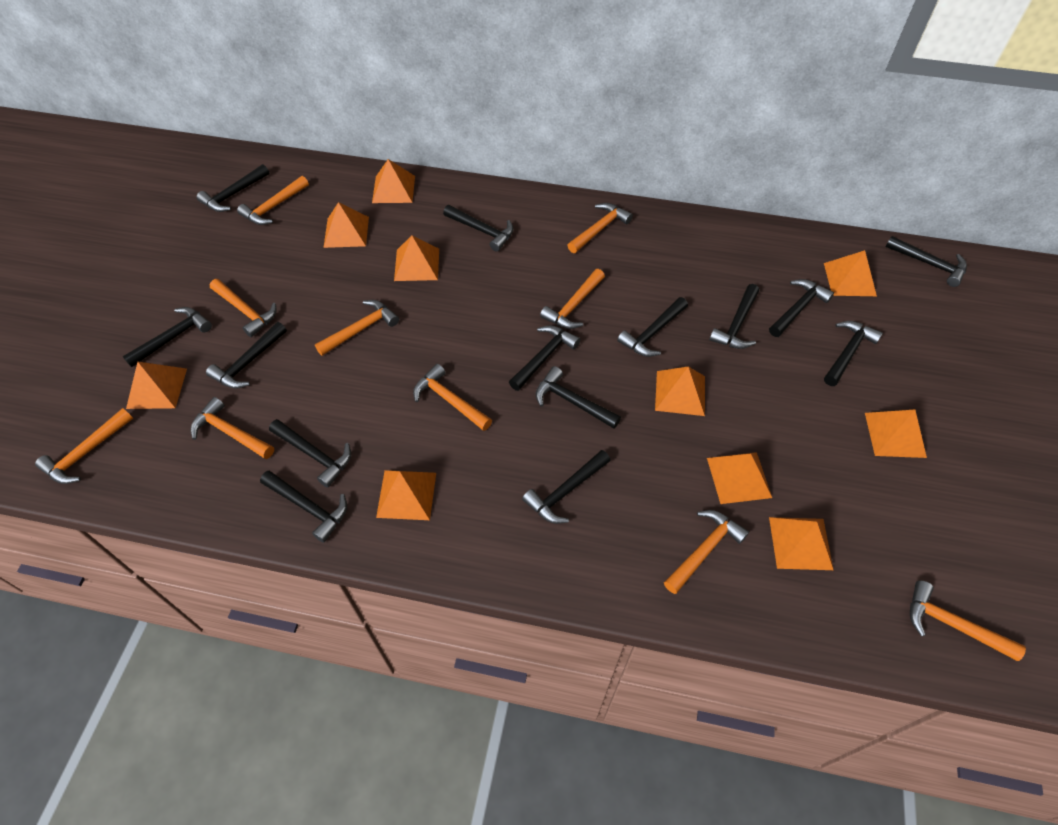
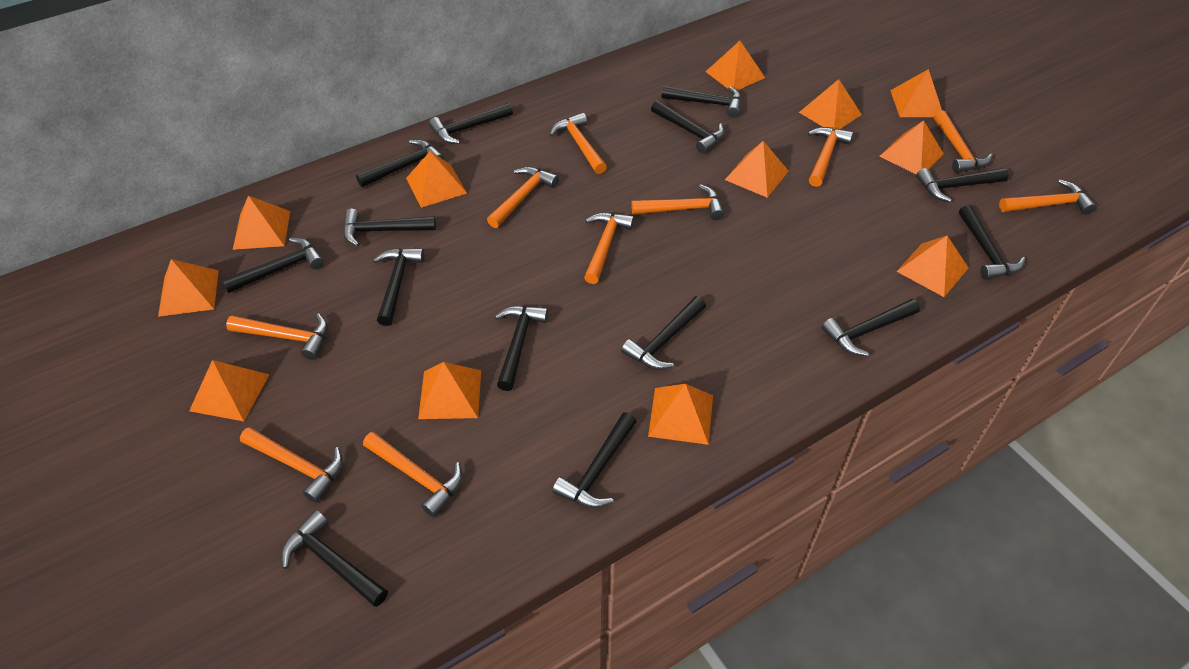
orange pyramid: 10 -> 12

